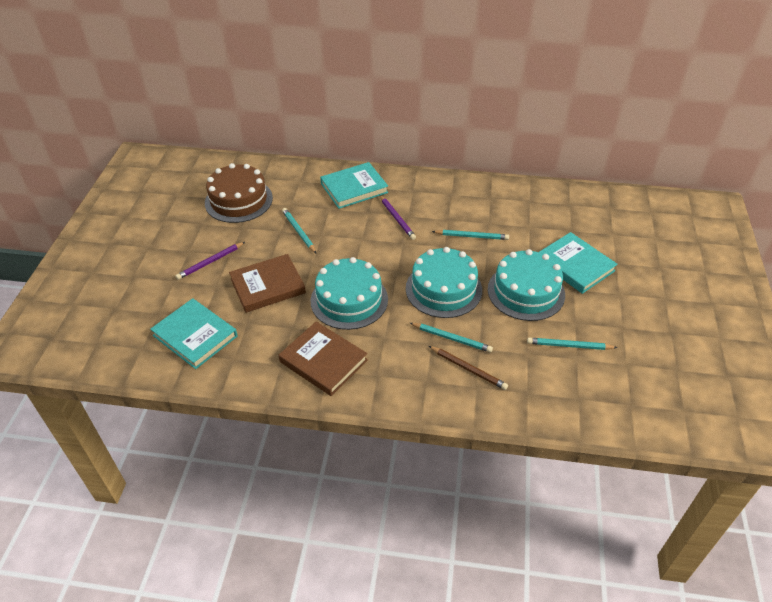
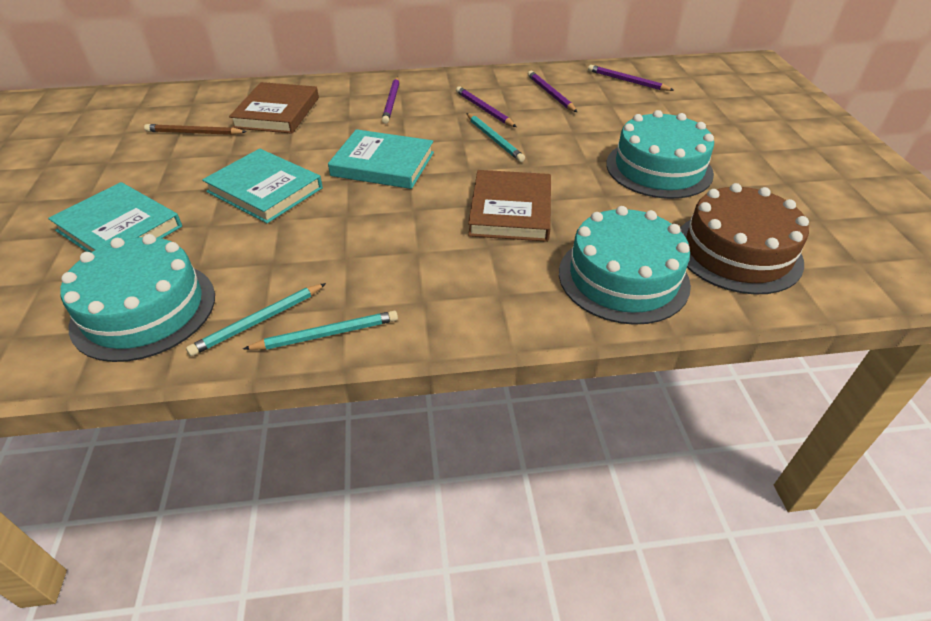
purple pencil: 2 -> 4
turquoise pencil: 4 -> 3

